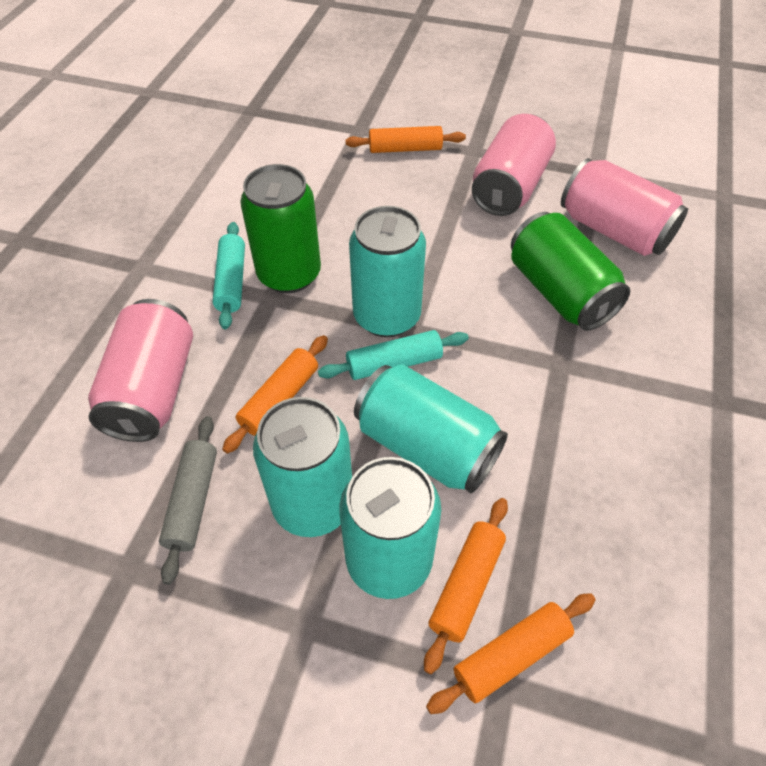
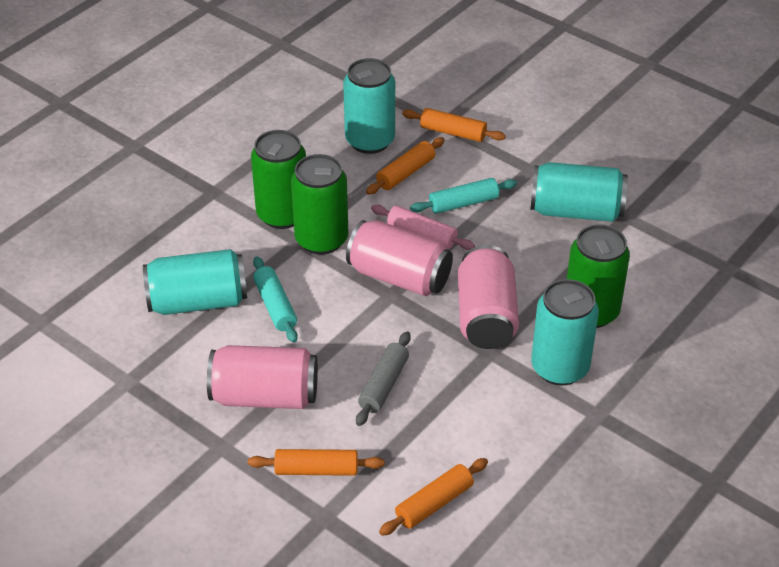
green can: 2 -> 3
pink rolling pin: 0 -> 1

